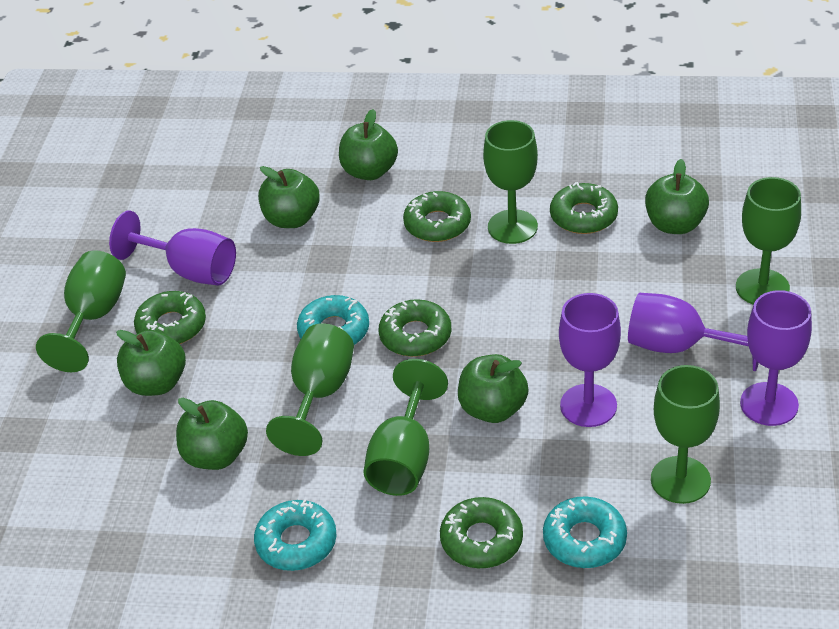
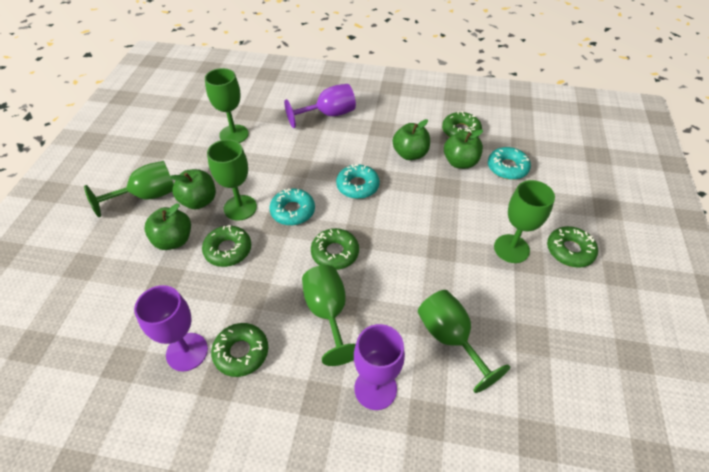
green apple: 6 -> 4
purple goblet: 4 -> 3

